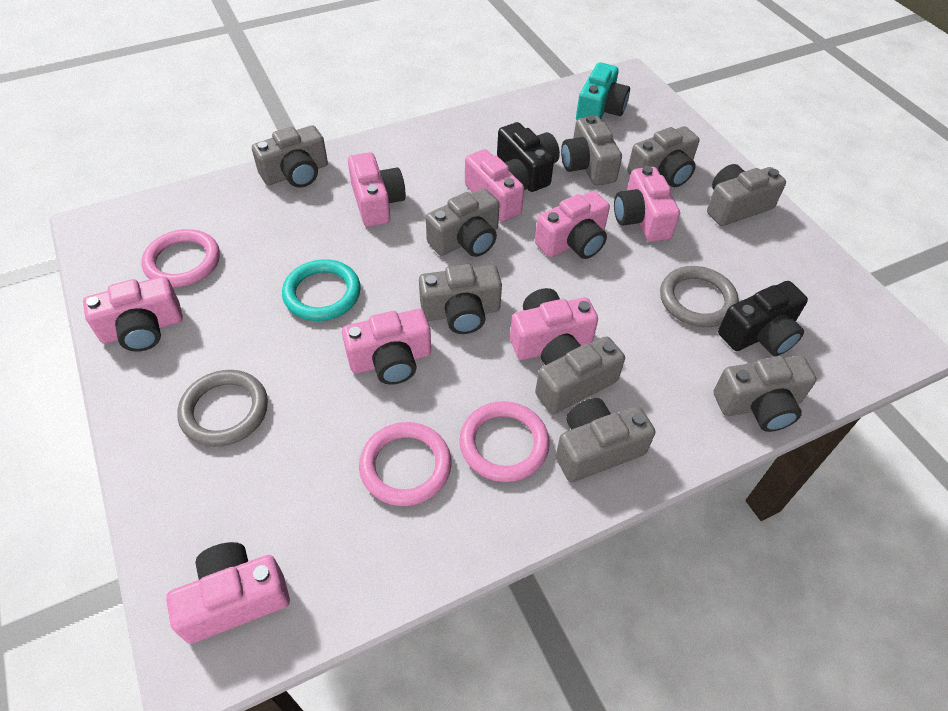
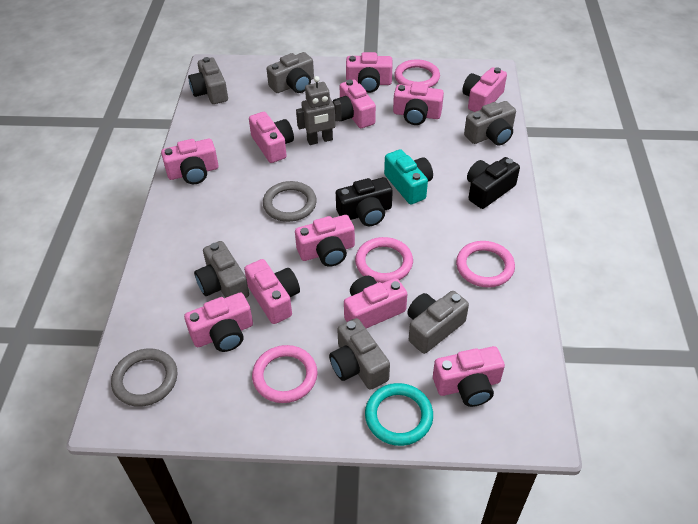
grey camera: 9 -> 6
grey robot: 0 -> 1
pink camera: 8 -> 11
pink ring: 3 -> 4

